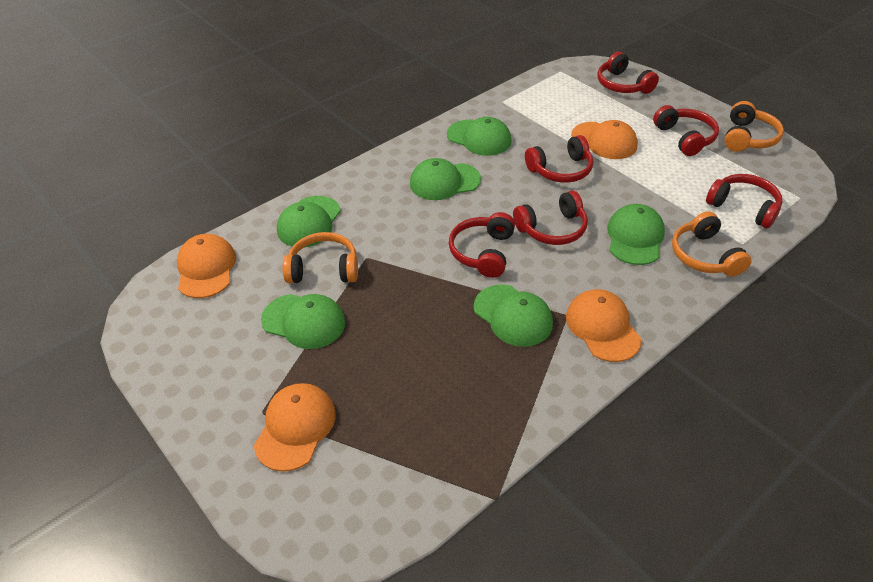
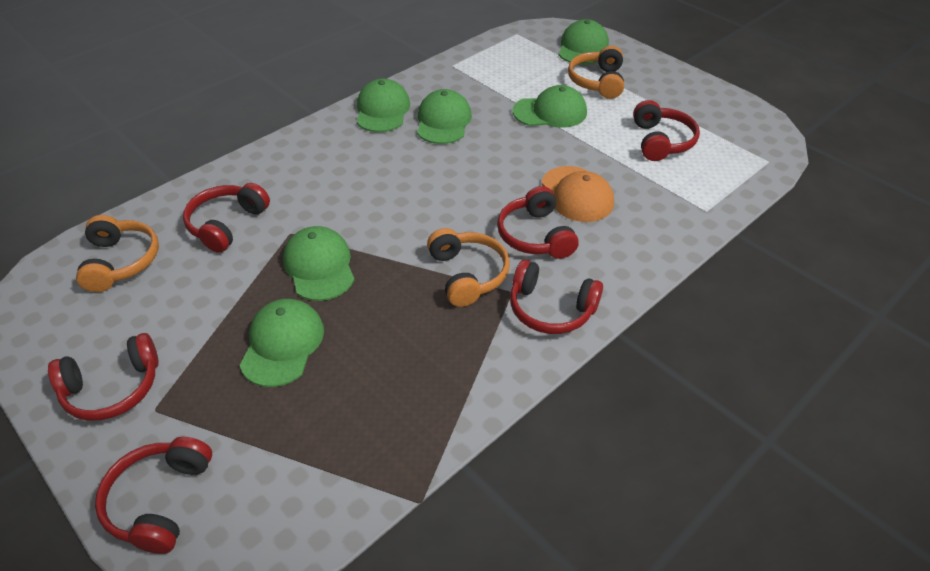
orange cap: 4 -> 1

